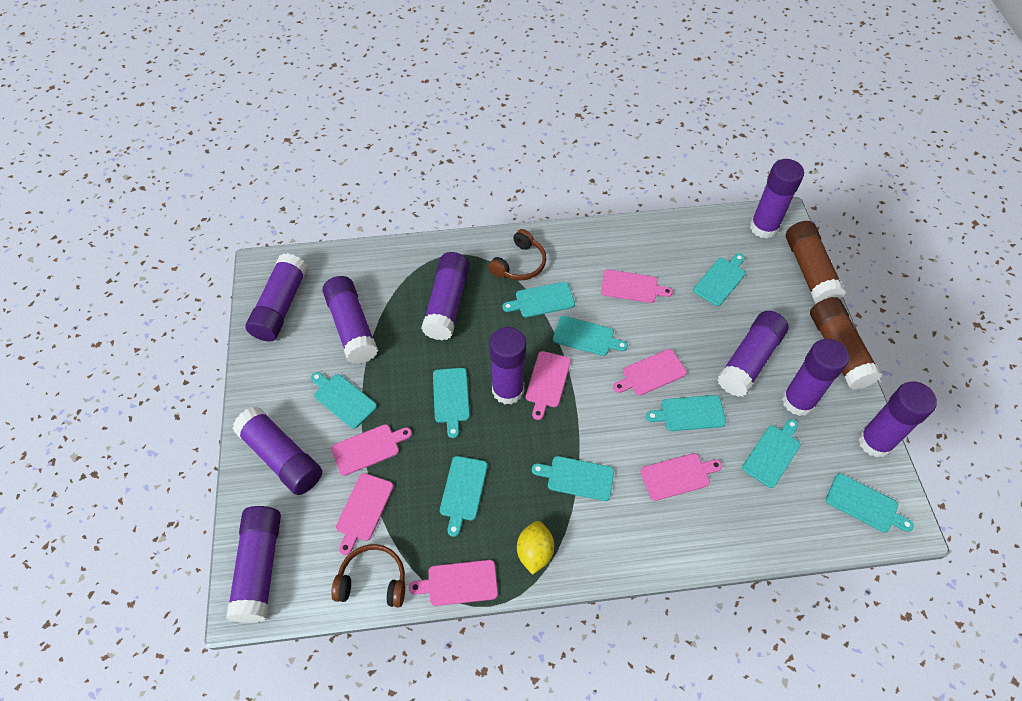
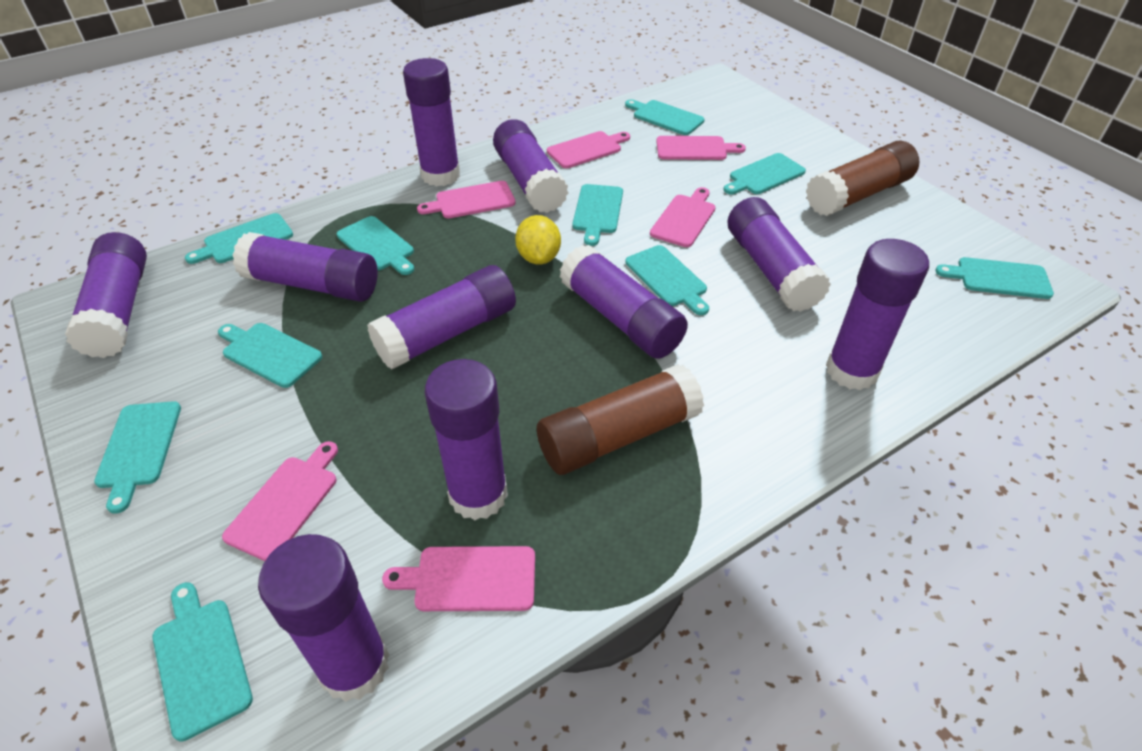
brown headphones: 2 -> 0
pink cutting board: 7 -> 6

